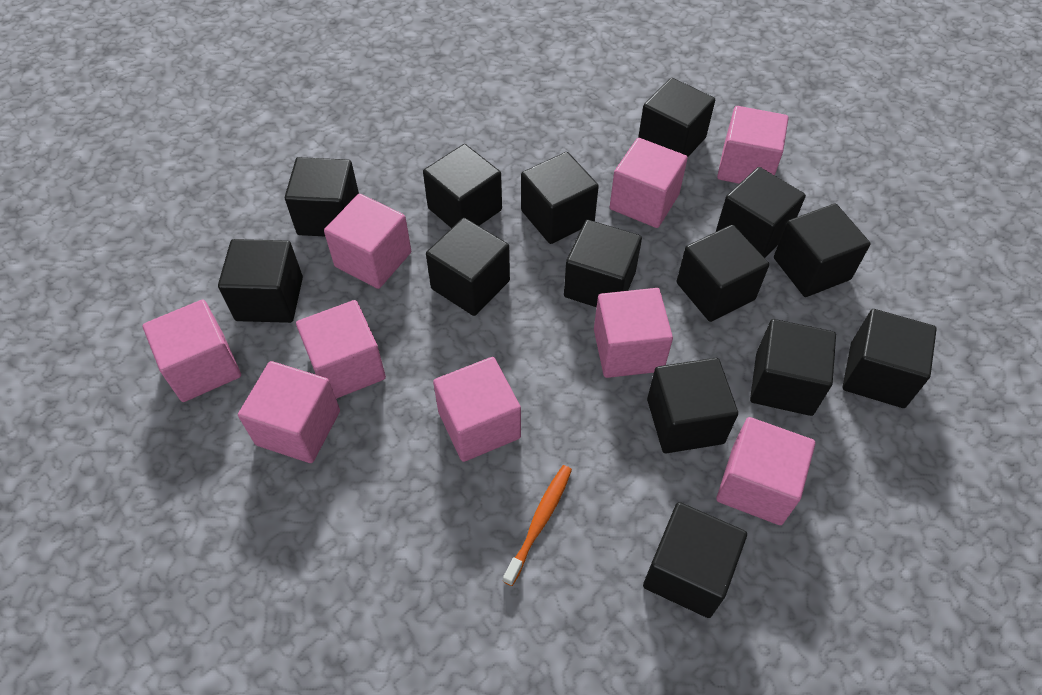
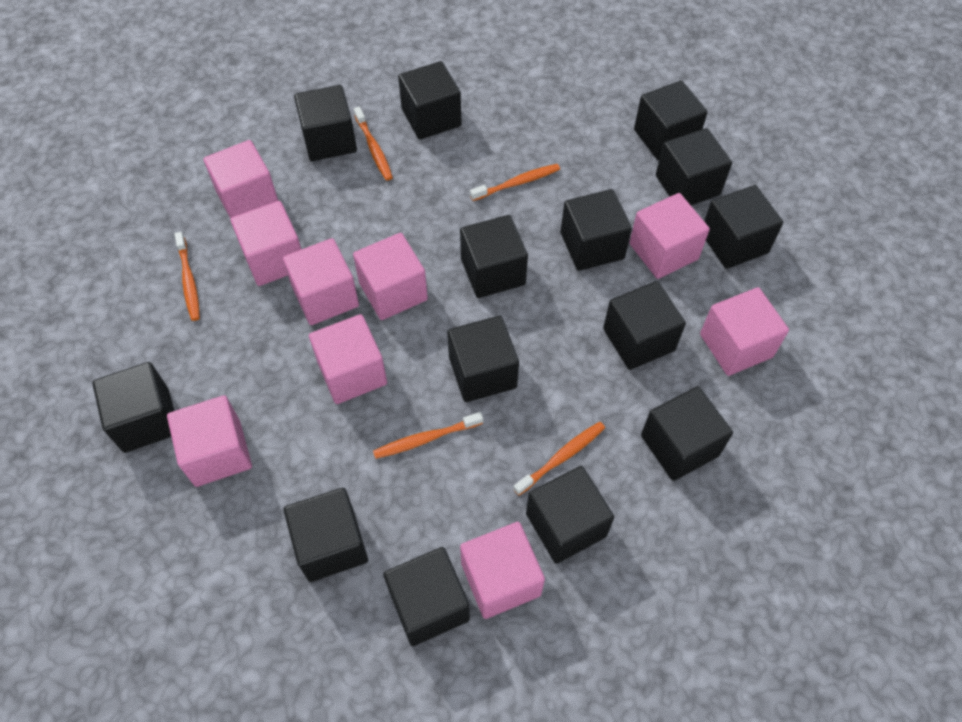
orange toothbrush: 1 -> 5

